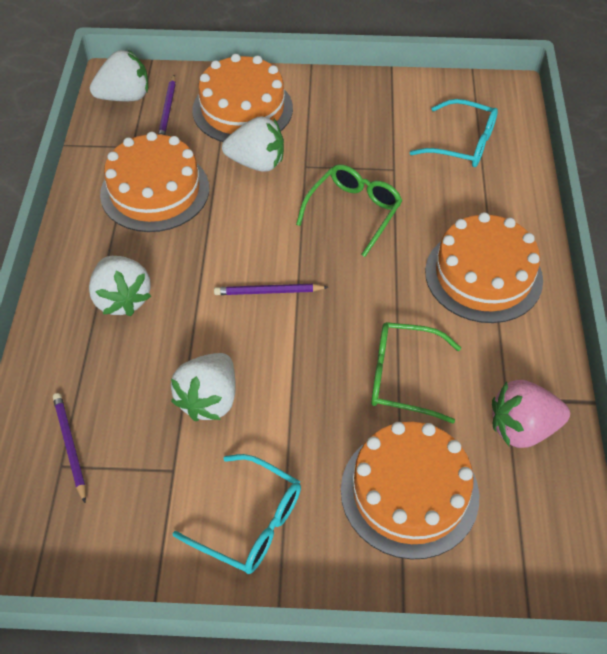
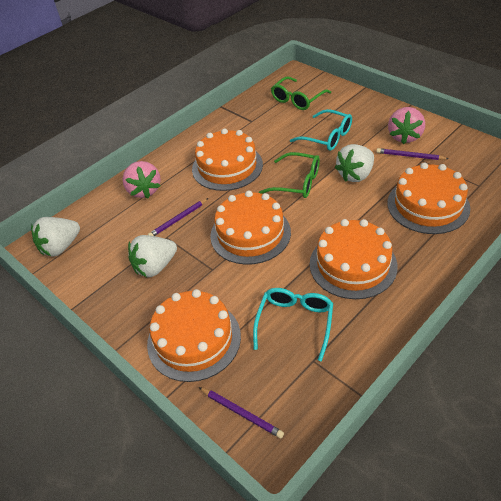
orange cake: 4 -> 5
pink strawberry: 1 -> 2
white strawberry: 4 -> 3

